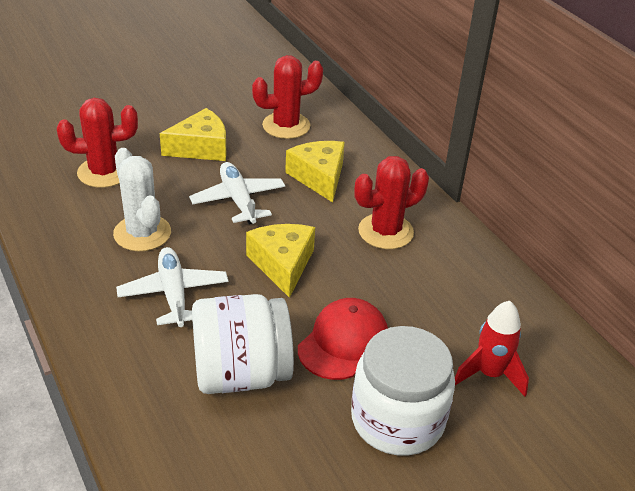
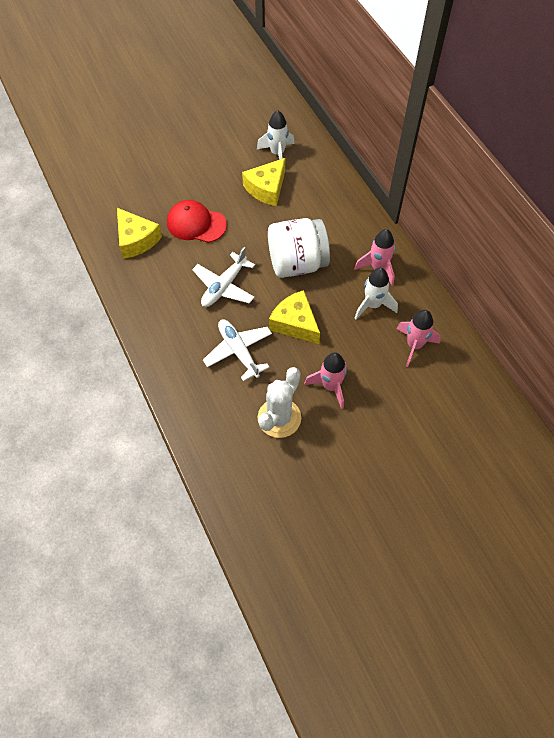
pink rocket: 0 -> 3
red cactus: 3 -> 0
red rocket: 1 -> 0
white jar: 2 -> 1
white rocket: 0 -> 2

